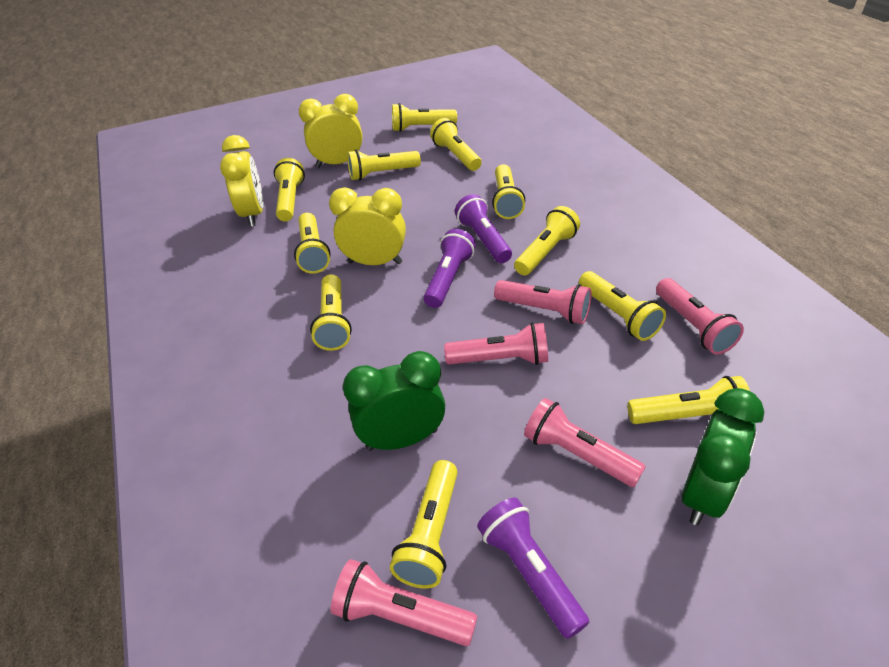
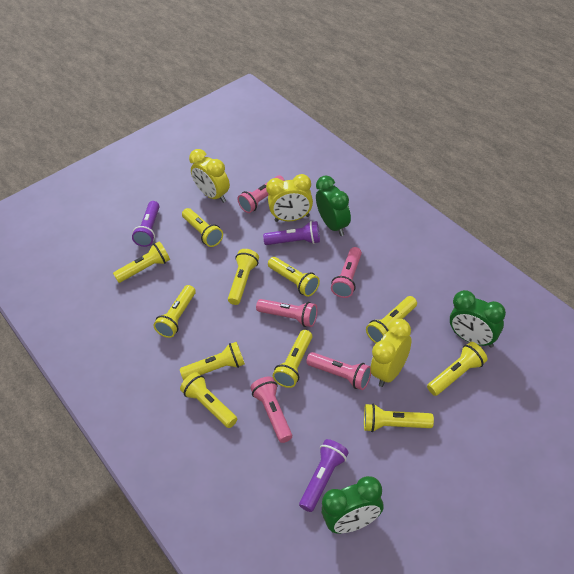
green clock: 2 -> 3

